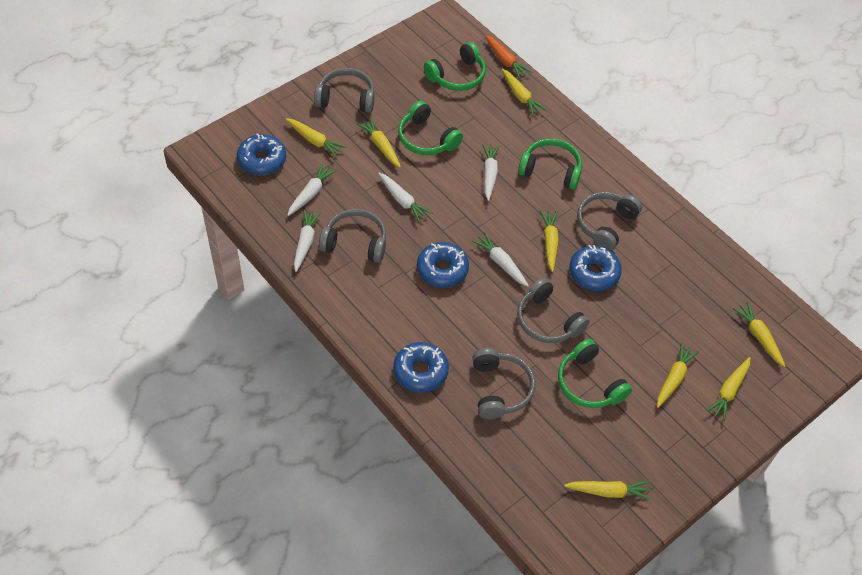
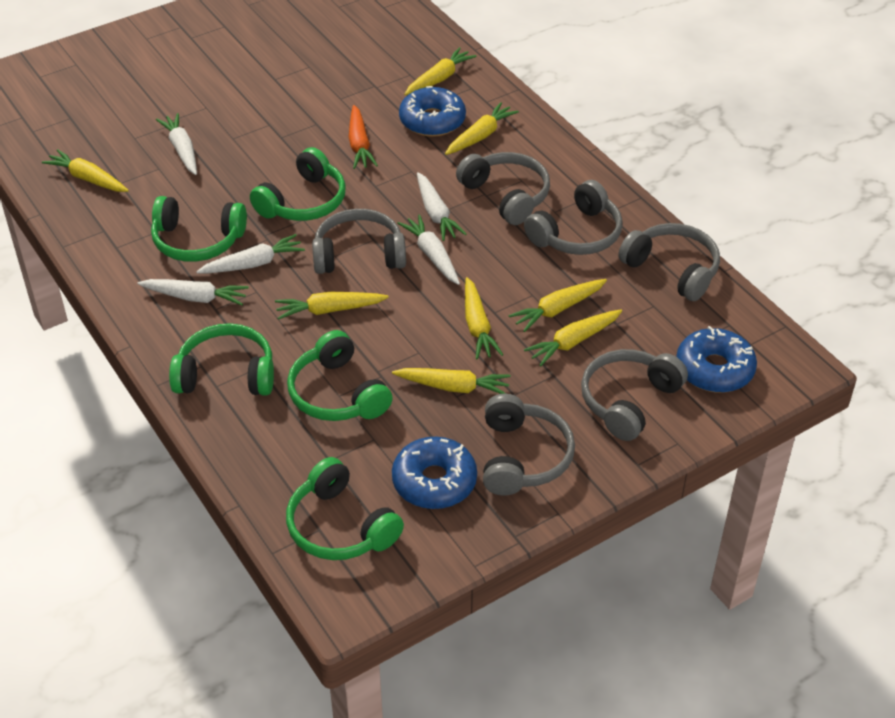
blue donut: 4 -> 3
green headphones: 4 -> 5
grey headphones: 5 -> 6

